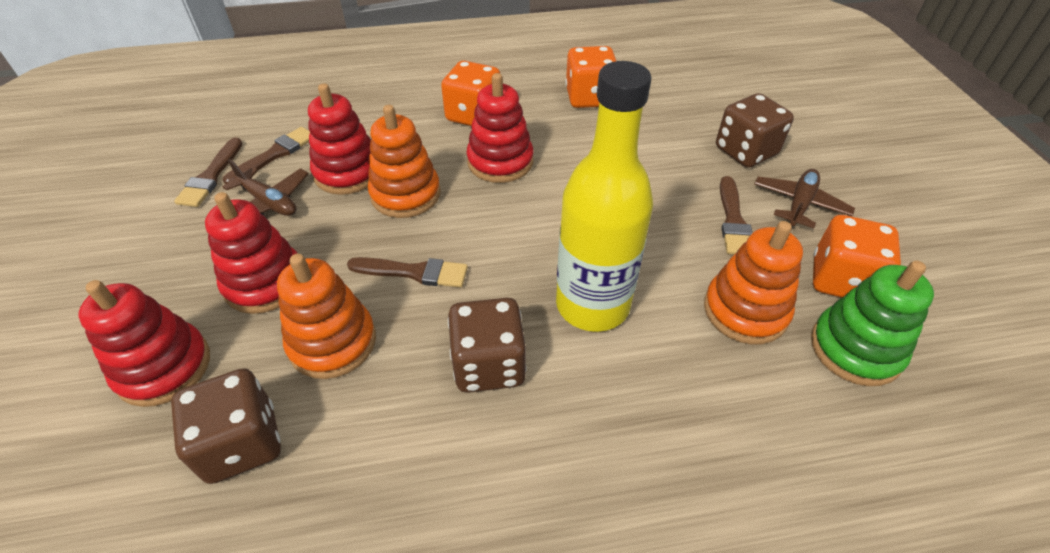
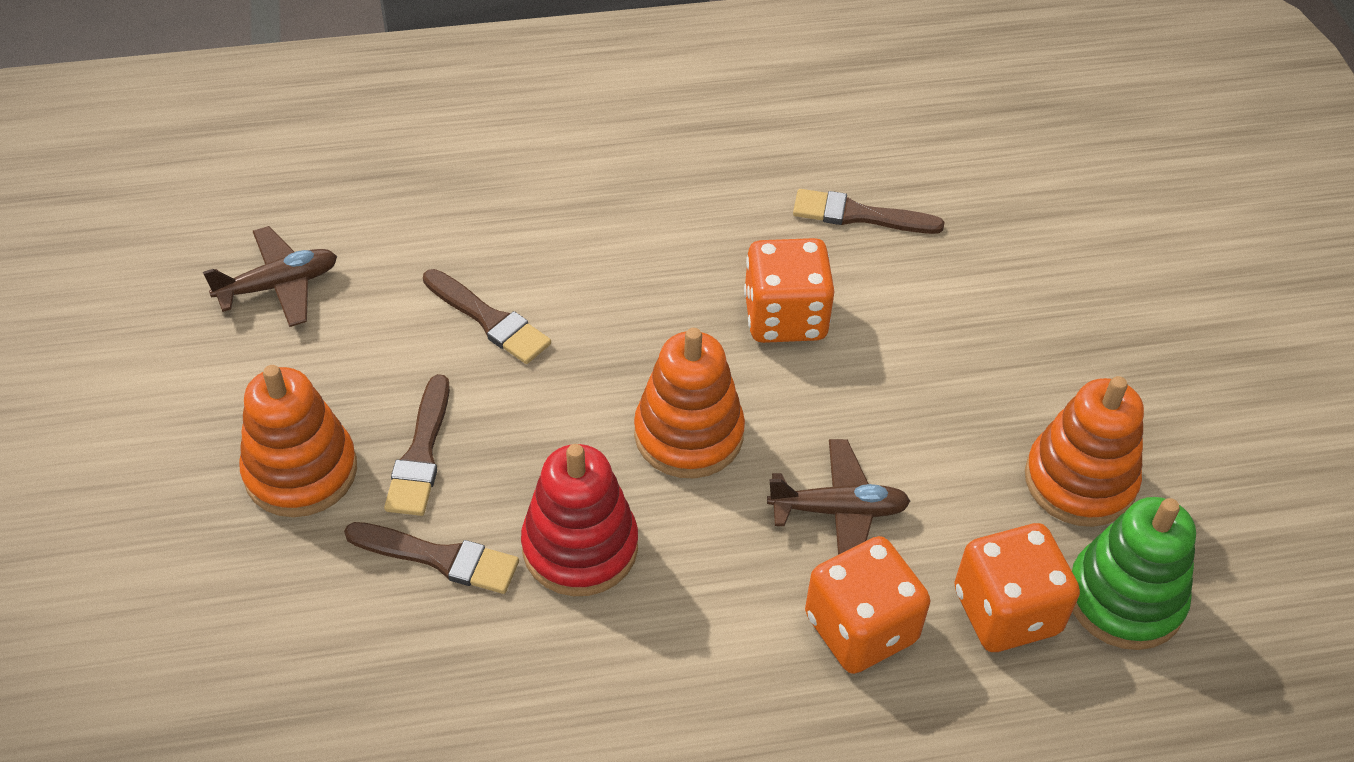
brown dice: 3 -> 0
red stacking toy: 4 -> 1
yellow bottle: 1 -> 0

